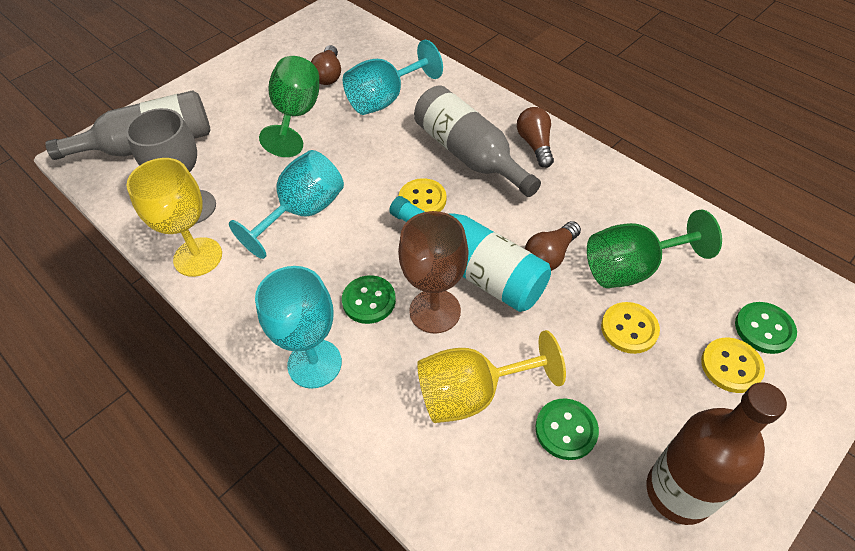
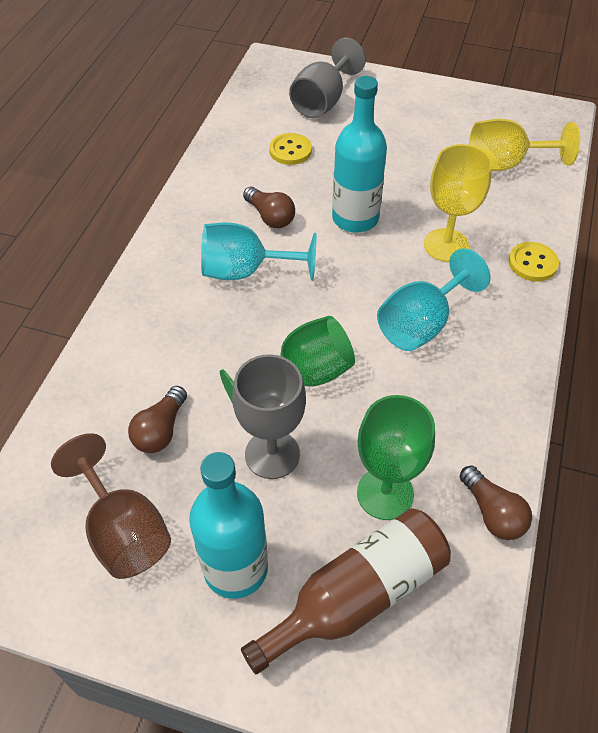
green button: 3 -> 0
grey bottle: 2 -> 0
grey goblet: 1 -> 2
turquoise bottle: 1 -> 2
turquoise goblet: 3 -> 2
yellow button: 3 -> 2

